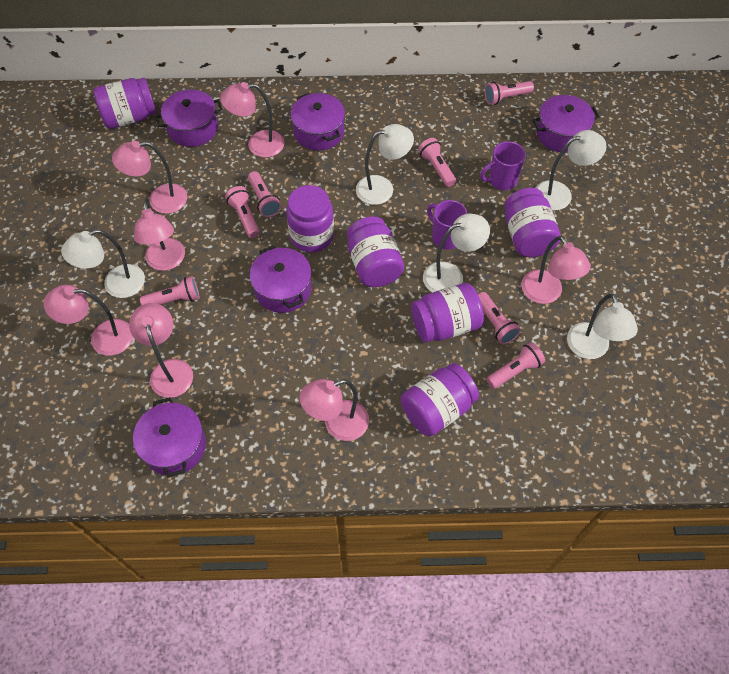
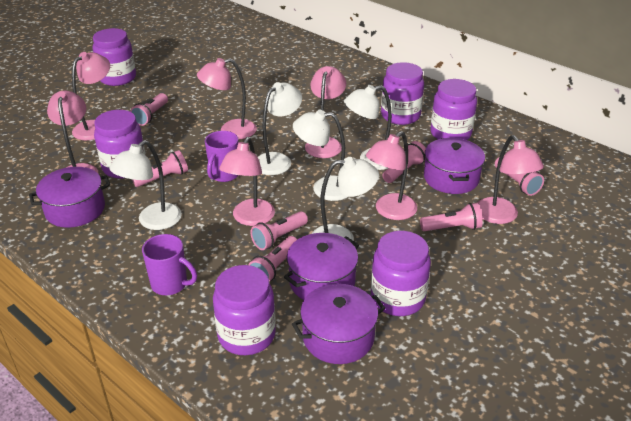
purple pot: 5 -> 4

